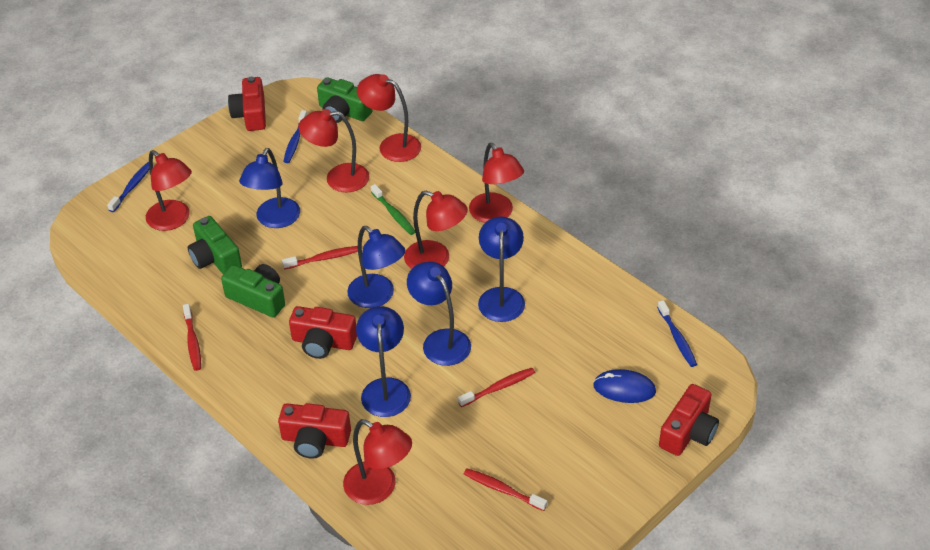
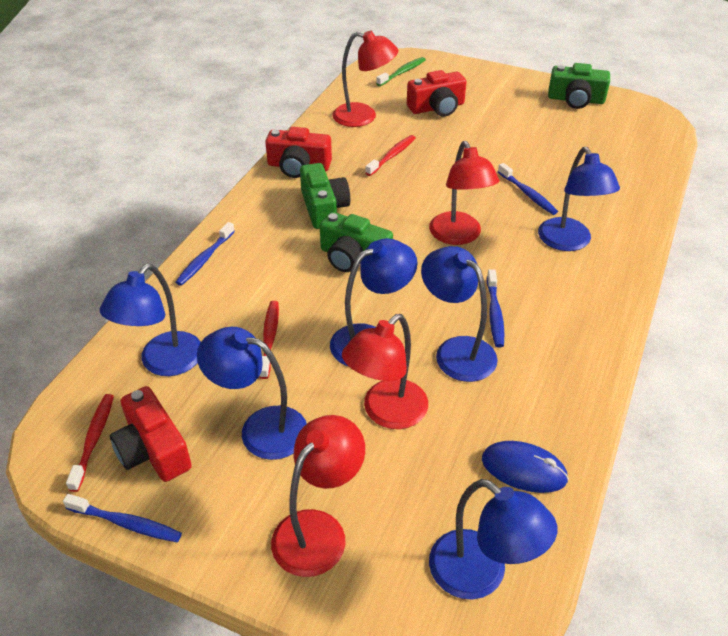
blue lamp: 5 -> 6
blue toothbrush: 3 -> 4
red camera: 4 -> 3
red lamp: 6 -> 4
red toothbrush: 4 -> 3

